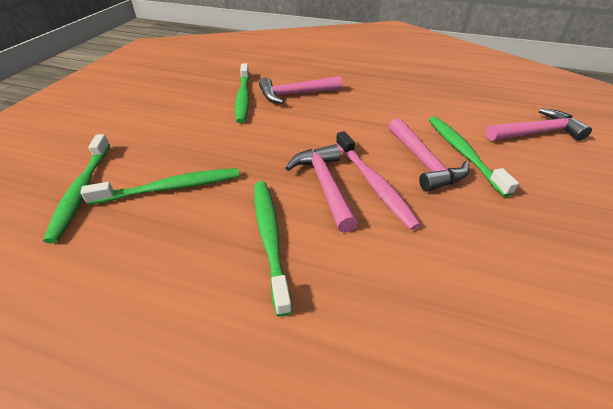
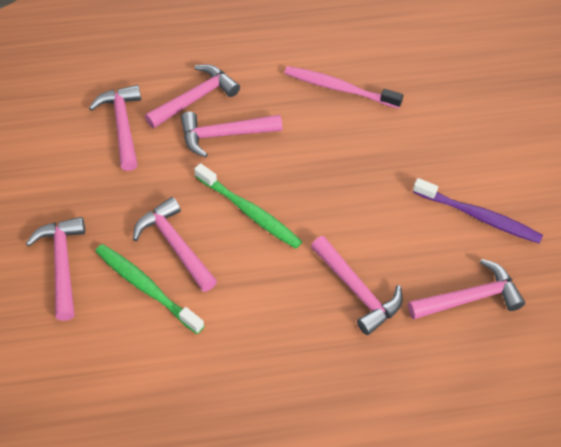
green toothbrush: 5 -> 2
pink hammer: 4 -> 7
purple toothbrush: 0 -> 1

